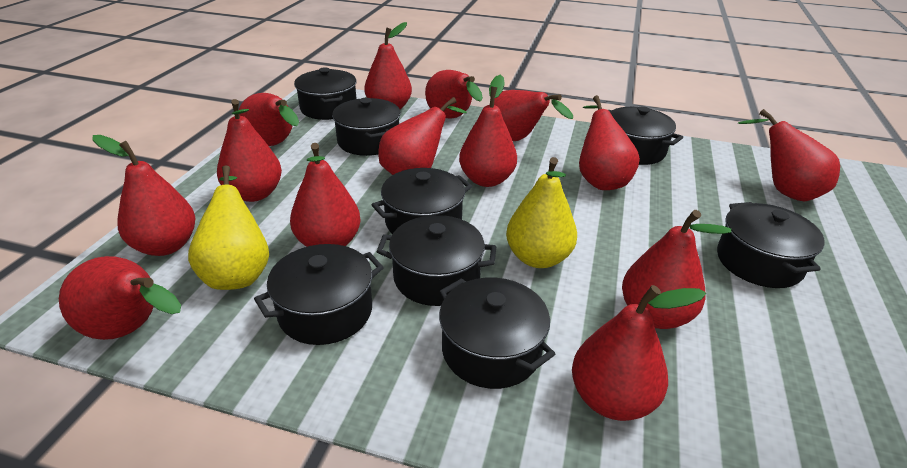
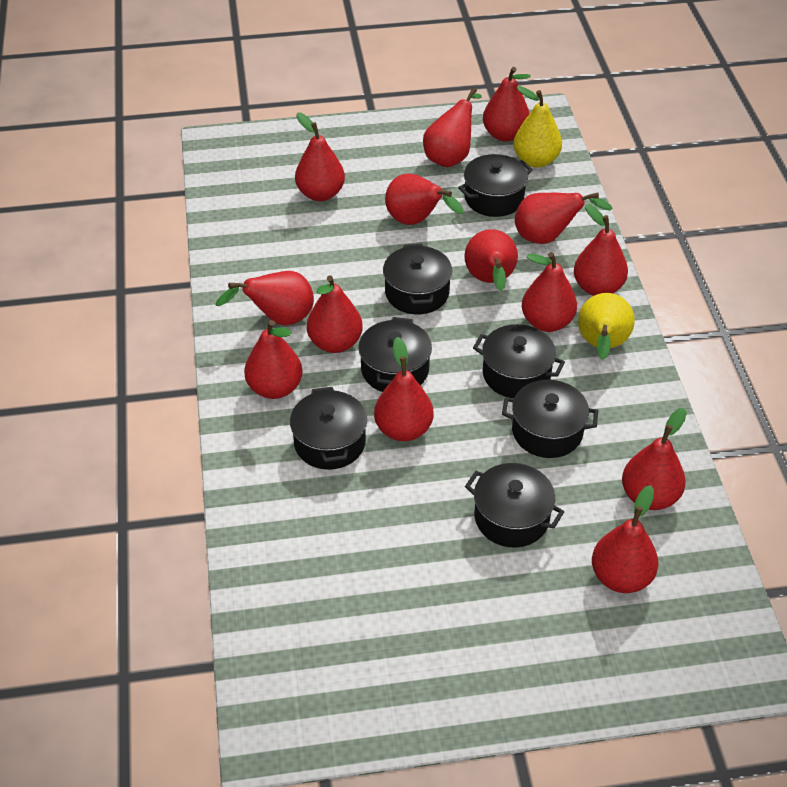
black pot: 8 -> 7

